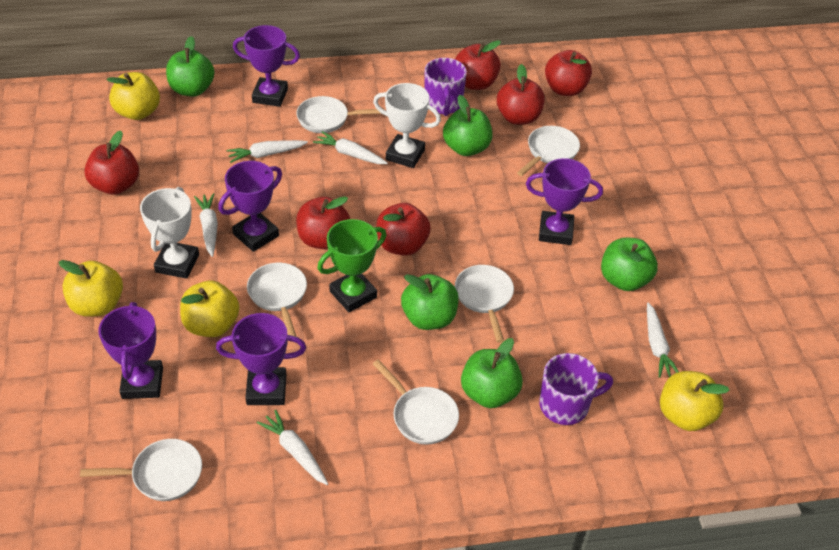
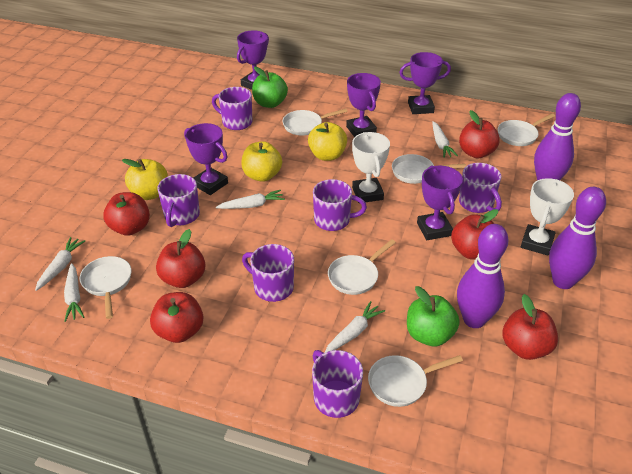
green apple: 5 -> 2
green trophy: 1 -> 0
purple bowling pin: 0 -> 3
purple mug: 2 -> 6
yellow apple: 4 -> 3

